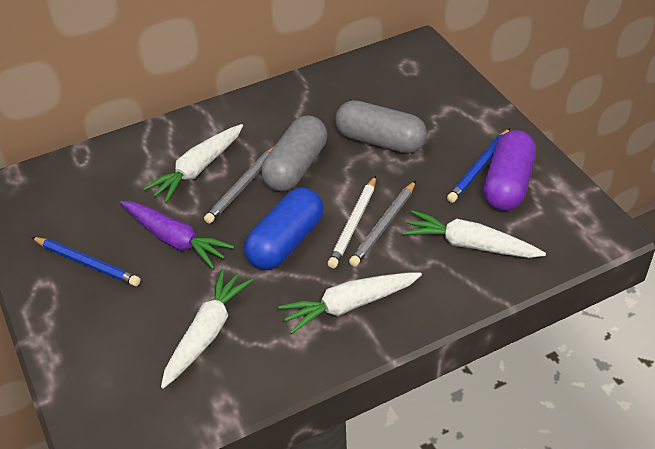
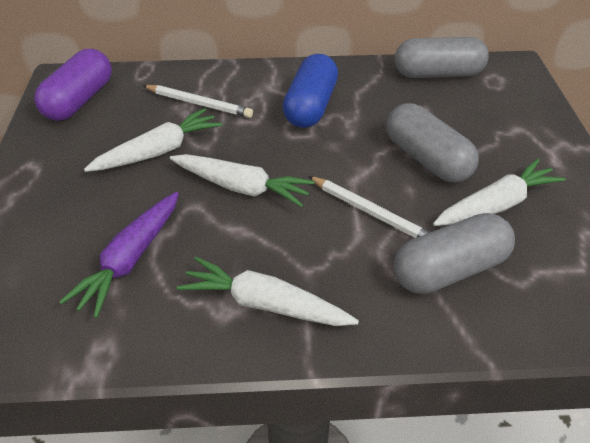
blue pencil: 2 -> 0
grey capsule: 2 -> 3
grey pencil: 2 -> 0
white pencil: 1 -> 2

